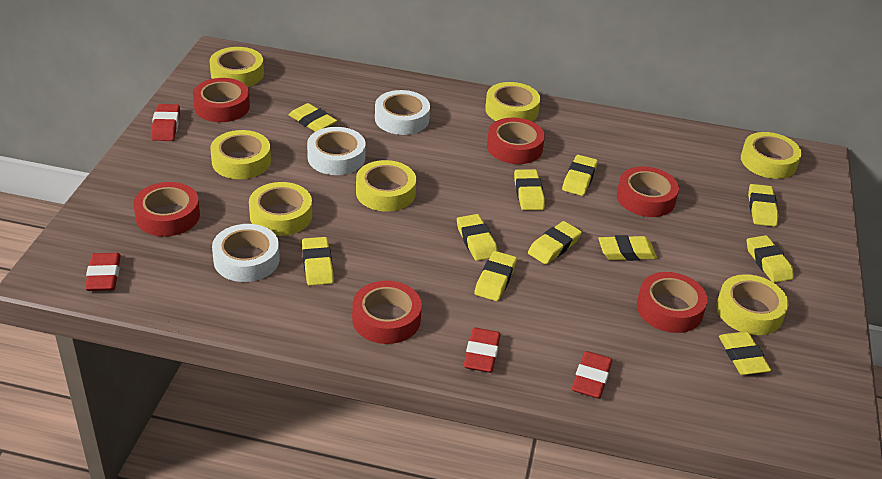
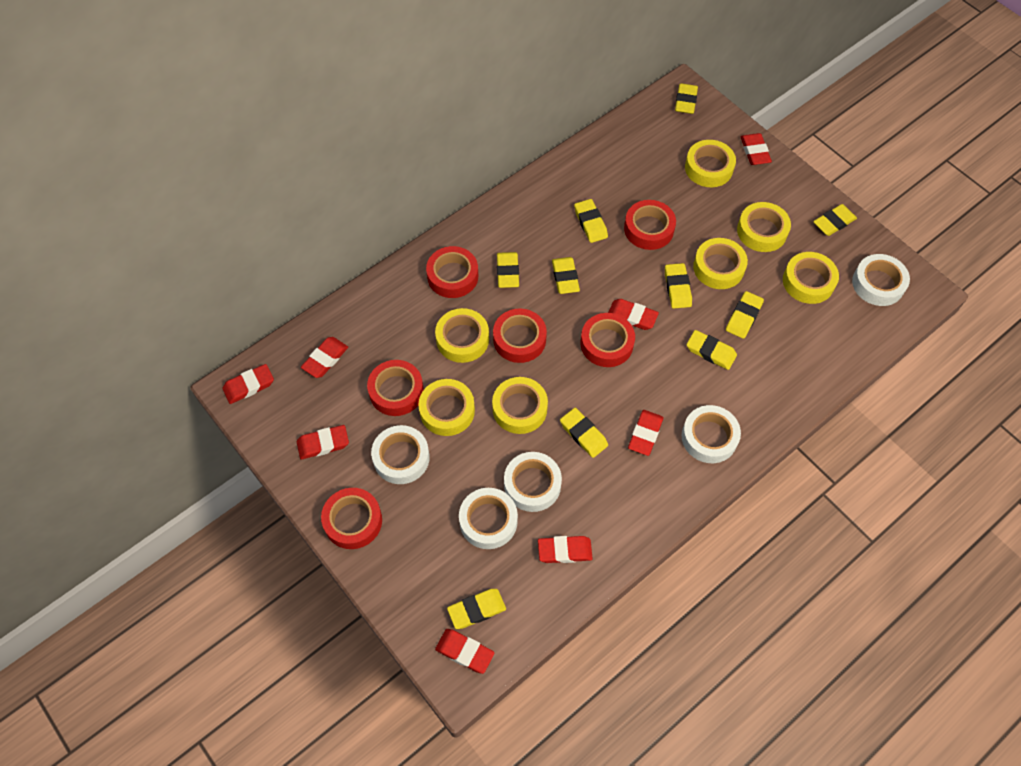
red eraser: 4 -> 8
white tape: 3 -> 5
yellow eraser: 11 -> 10

